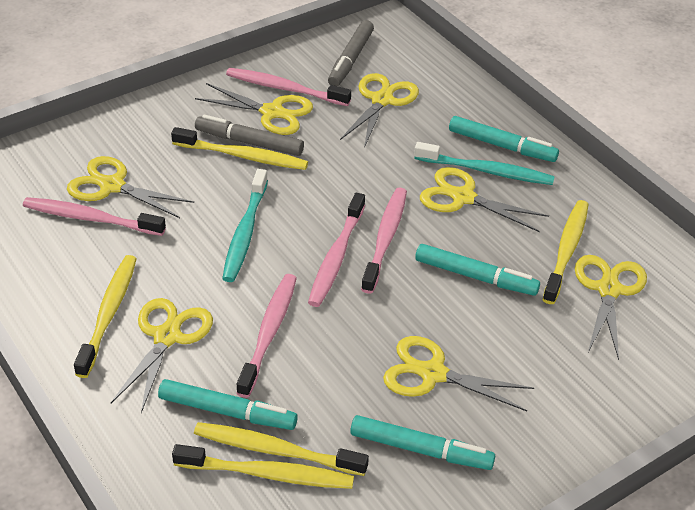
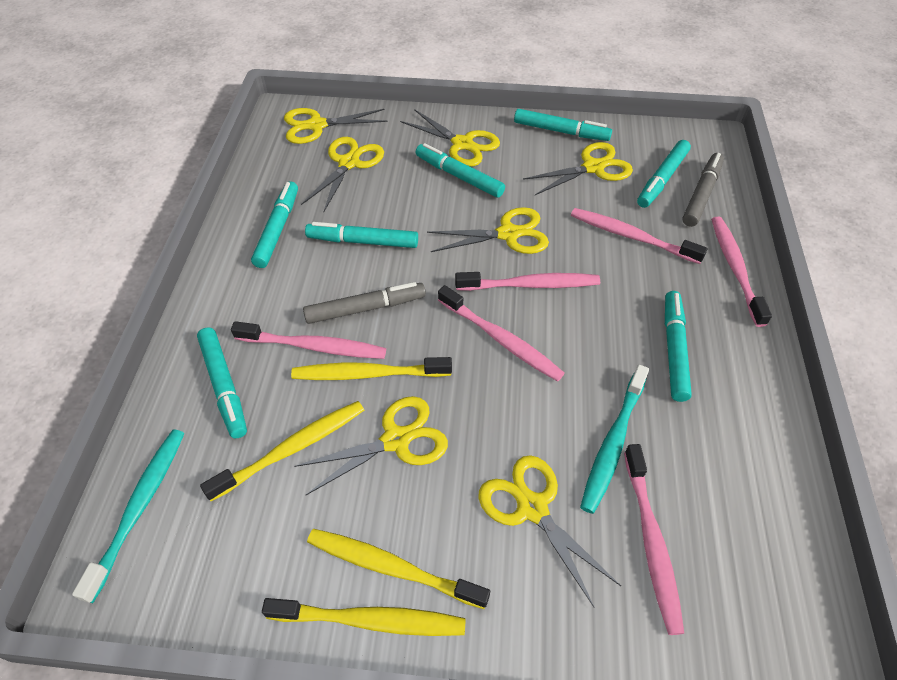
pink toothbrush: 5 -> 6
turquoise marker: 4 -> 7
yellow toothbrush: 5 -> 4

